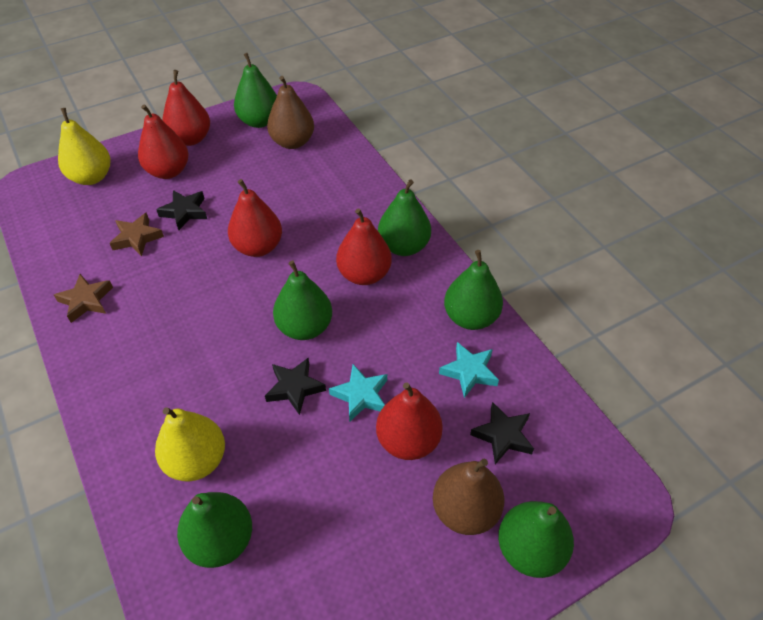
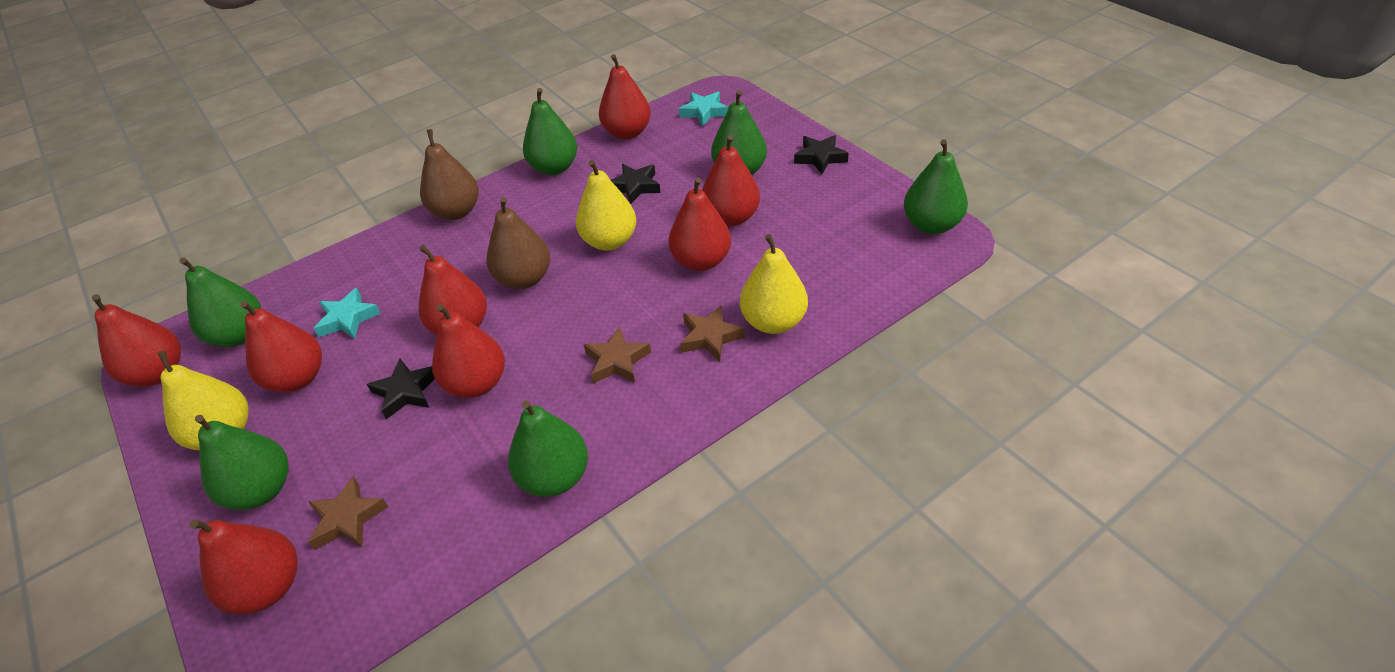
brown star: 2 -> 3
red pear: 5 -> 8
yellow pear: 2 -> 3

